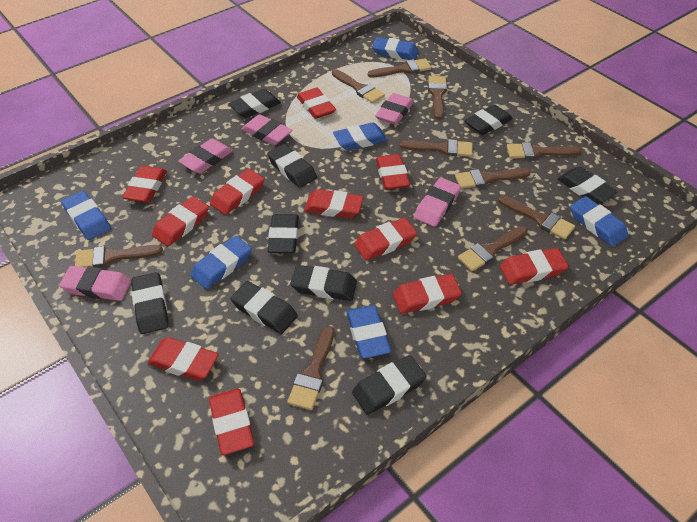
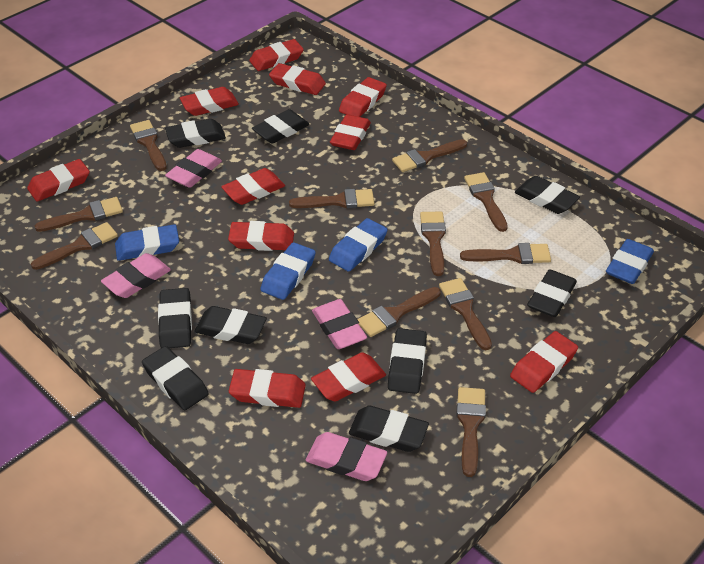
blue eraser: 6 -> 4
brown brush: 10 -> 11
pink eraser: 5 -> 4

